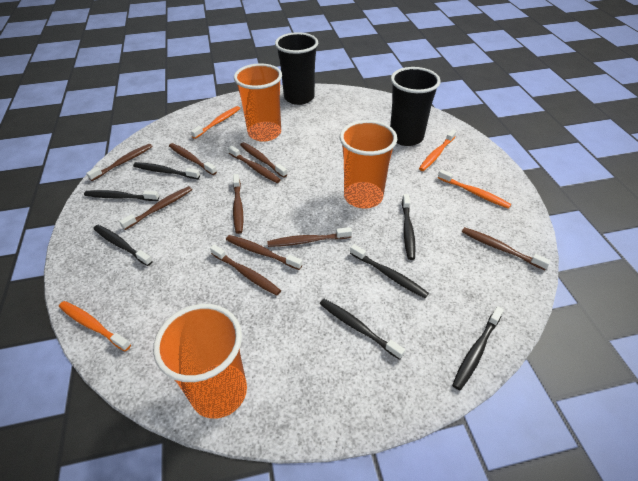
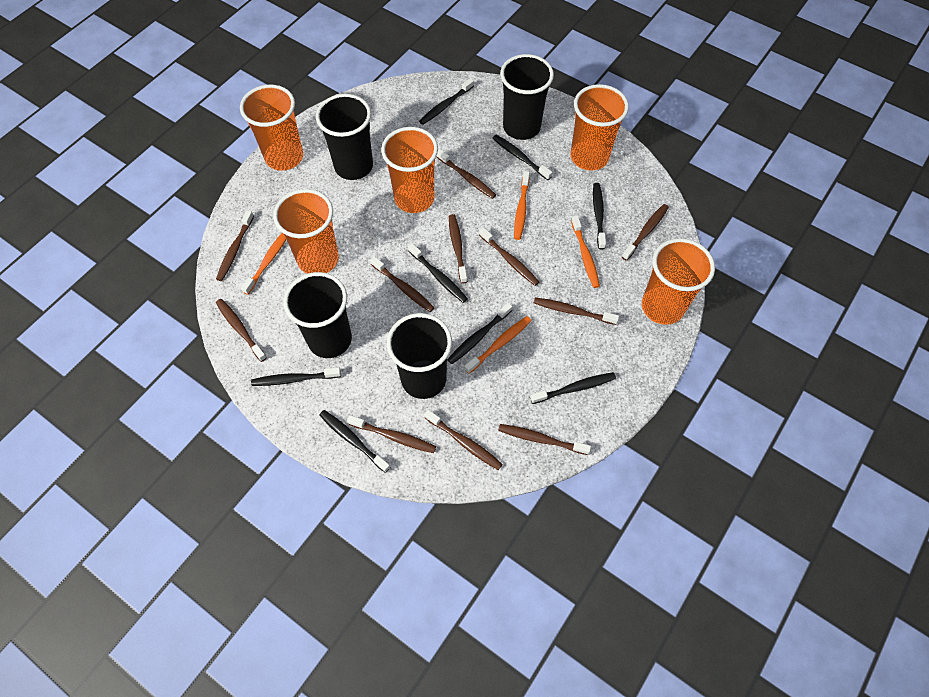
black cup: 2 -> 4
black toothbrush: 7 -> 8
brown toothbrush: 10 -> 11
orange cup: 3 -> 5

